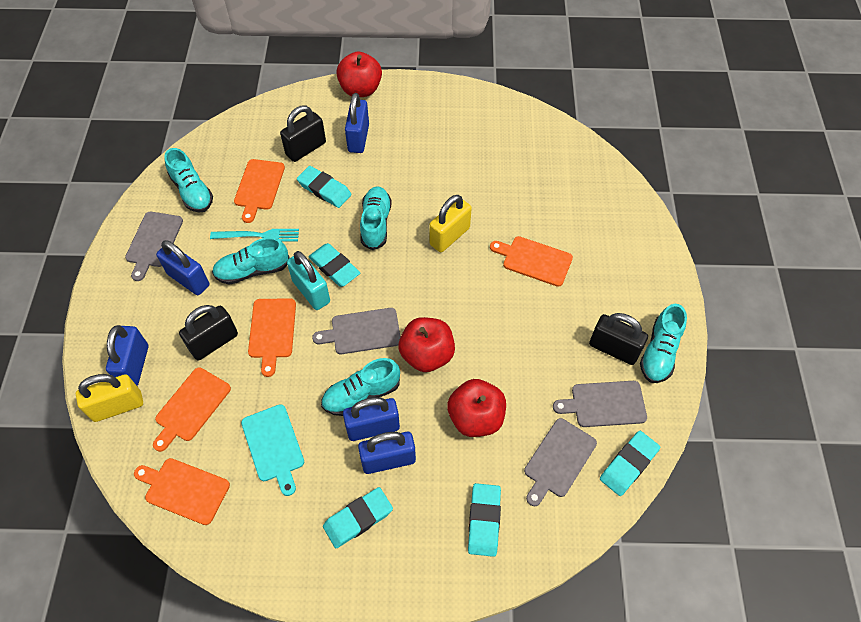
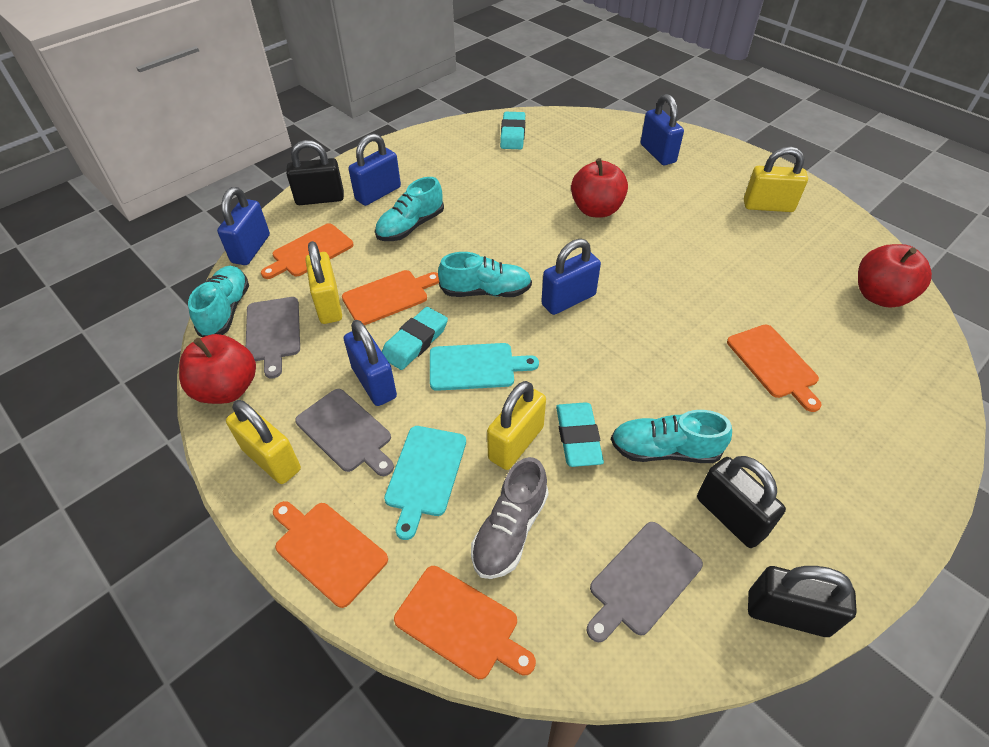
grey cutting board: 4 -> 3
grey shoe: 0 -> 1
turquoise cutting board: 1 -> 2
turquoise eraser: 5 -> 3
turquoise fork: 1 -> 0
turquoise padlock: 1 -> 0
turquoise shoe: 5 -> 4
yellow padlock: 2 -> 4

